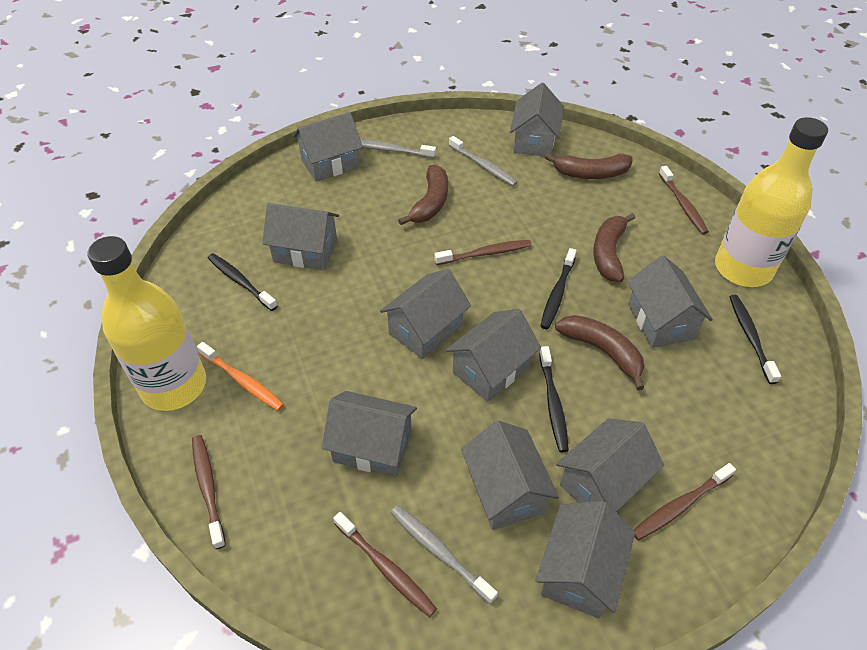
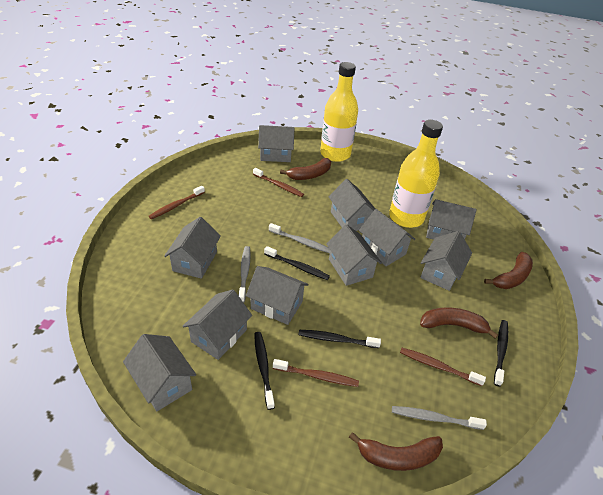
brown toothbrush: 5 -> 4
orange toothbrush: 1 -> 0

